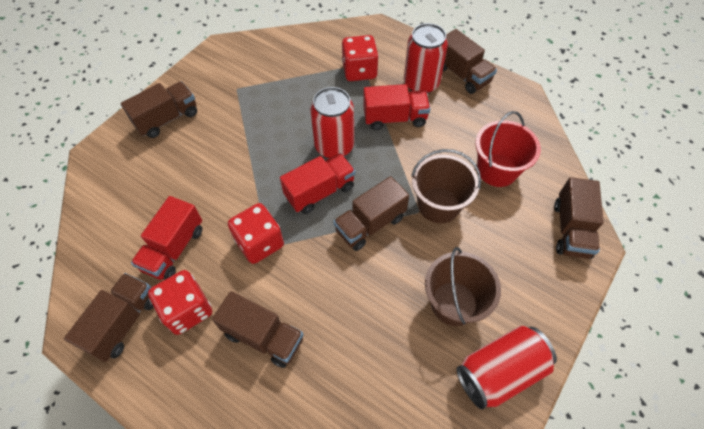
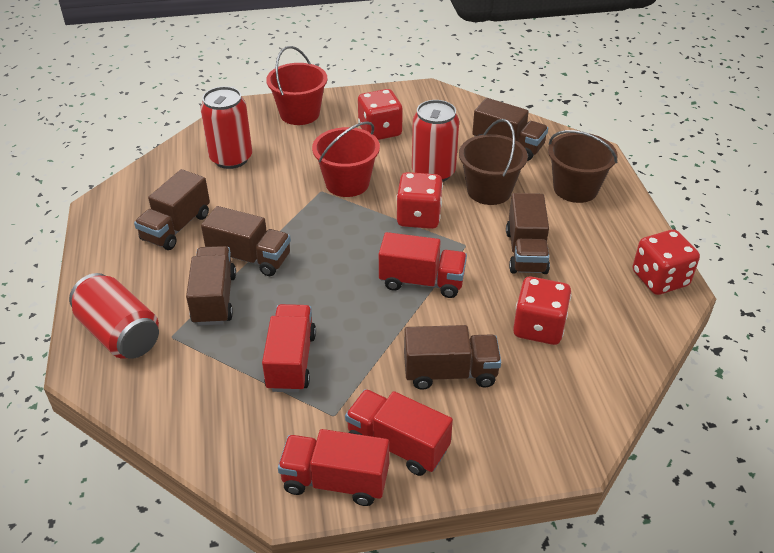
red bucket: 1 -> 2
red dice: 3 -> 4
red truck: 3 -> 4

